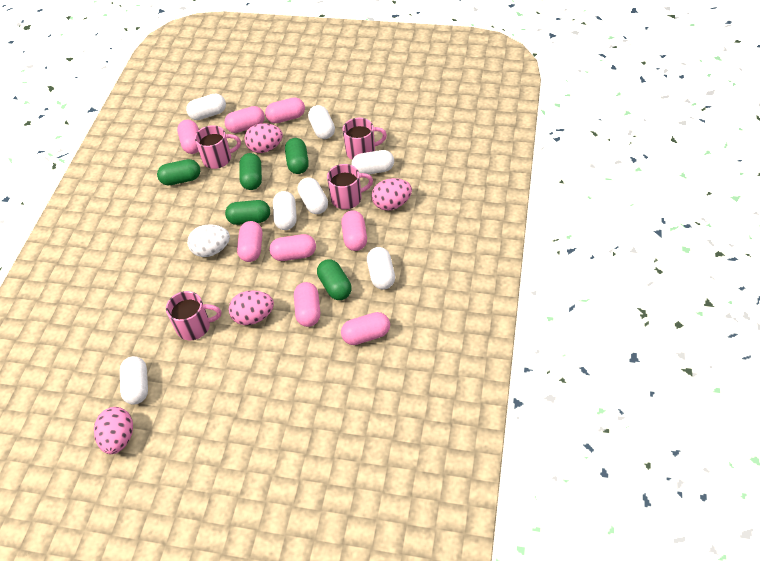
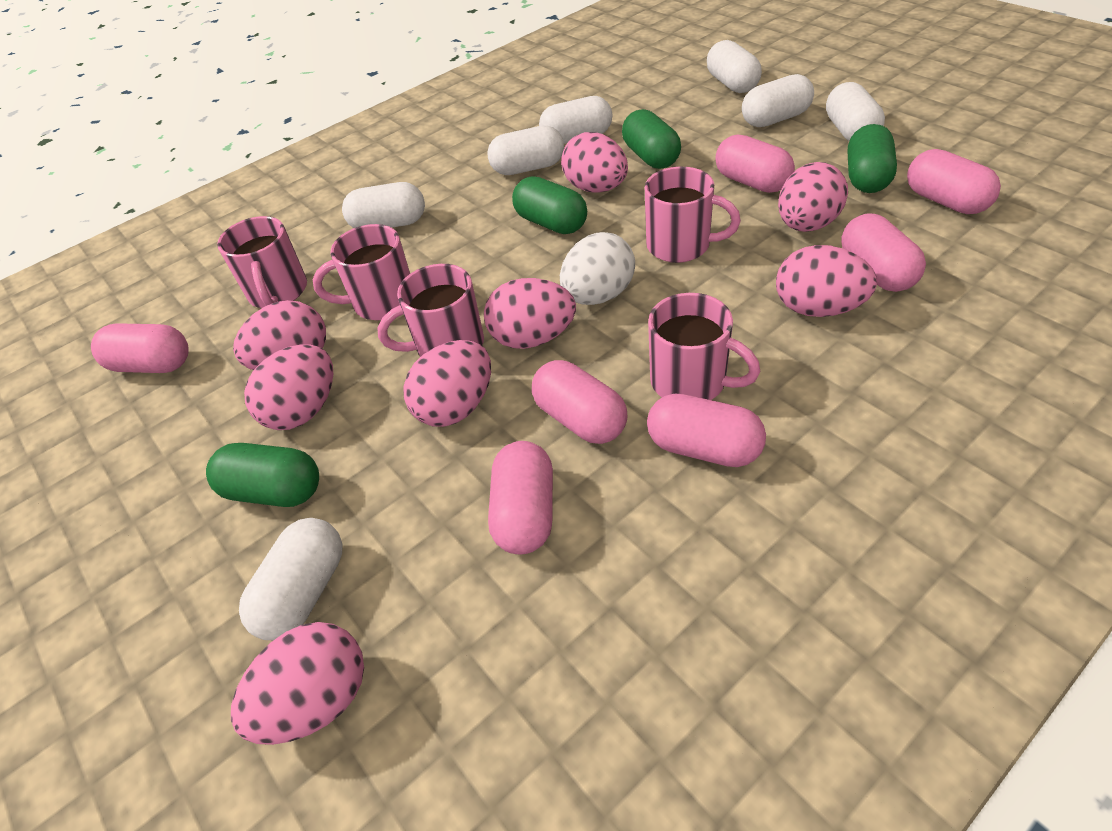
green capsule: 5 -> 4
pink capsule: 8 -> 7
pink egg: 4 -> 8
pink mug: 4 -> 5

